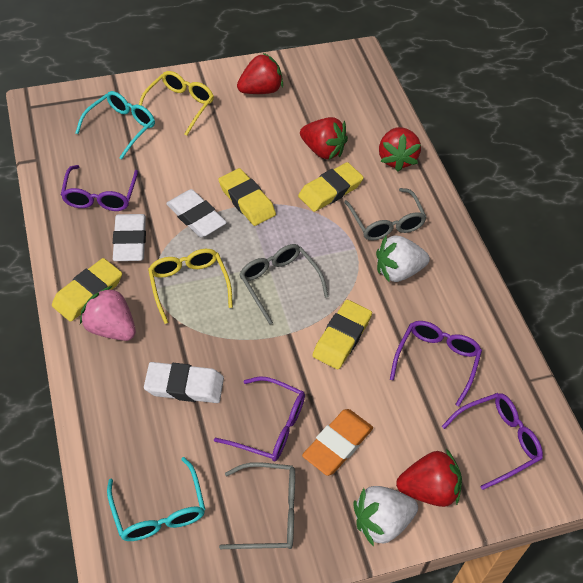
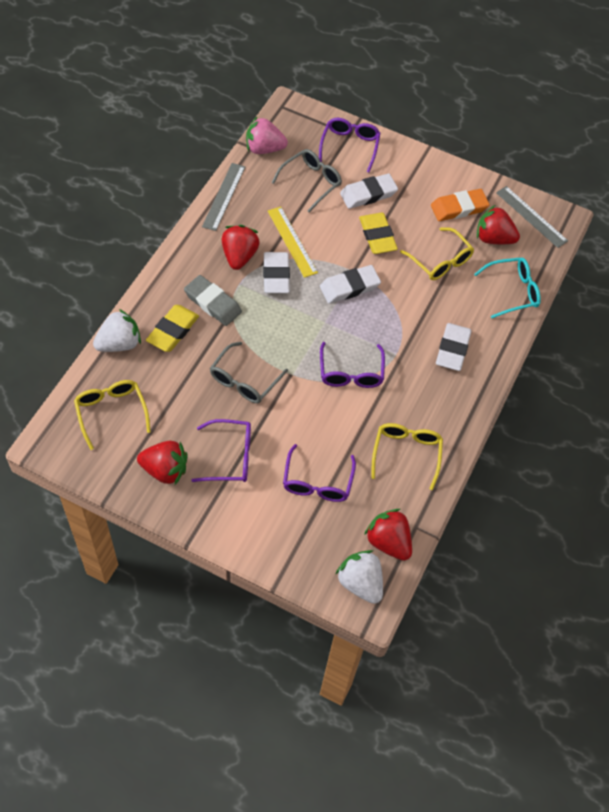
grey eraser: 0 -> 1
grey glasses: 3 -> 2
grey ruler: 0 -> 2
turquoise glasses: 2 -> 1
white eraser: 3 -> 4
yellow eraser: 4 -> 2
yellow glasses: 2 -> 3
yellow ruler: 0 -> 1

